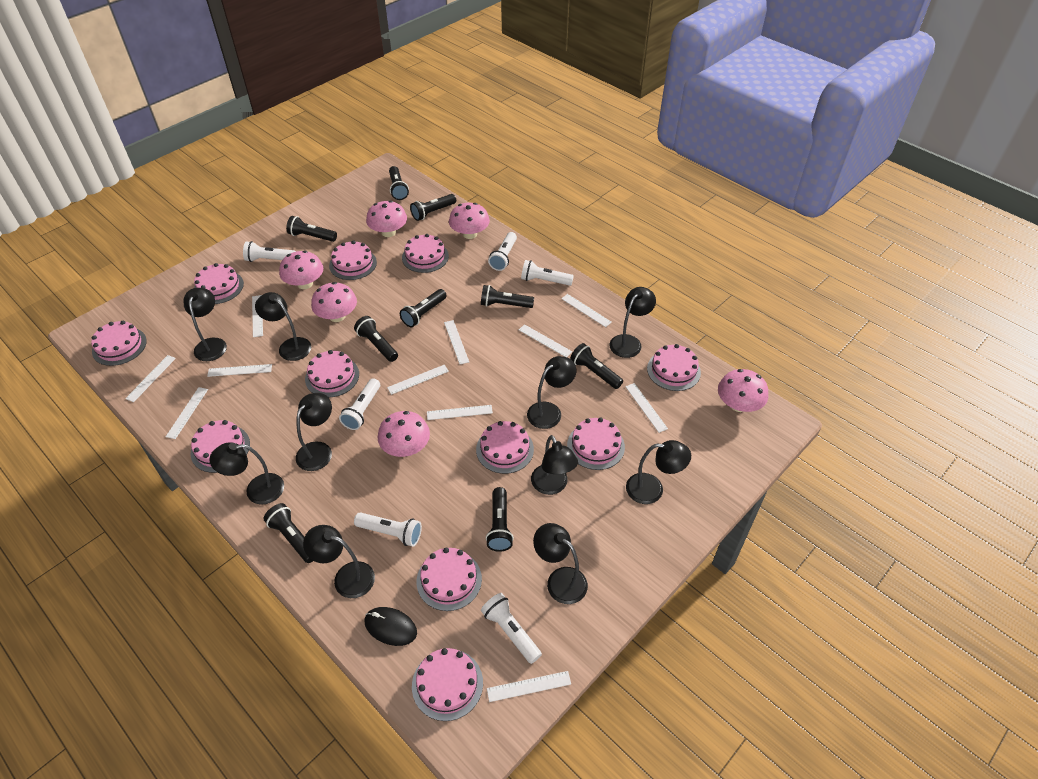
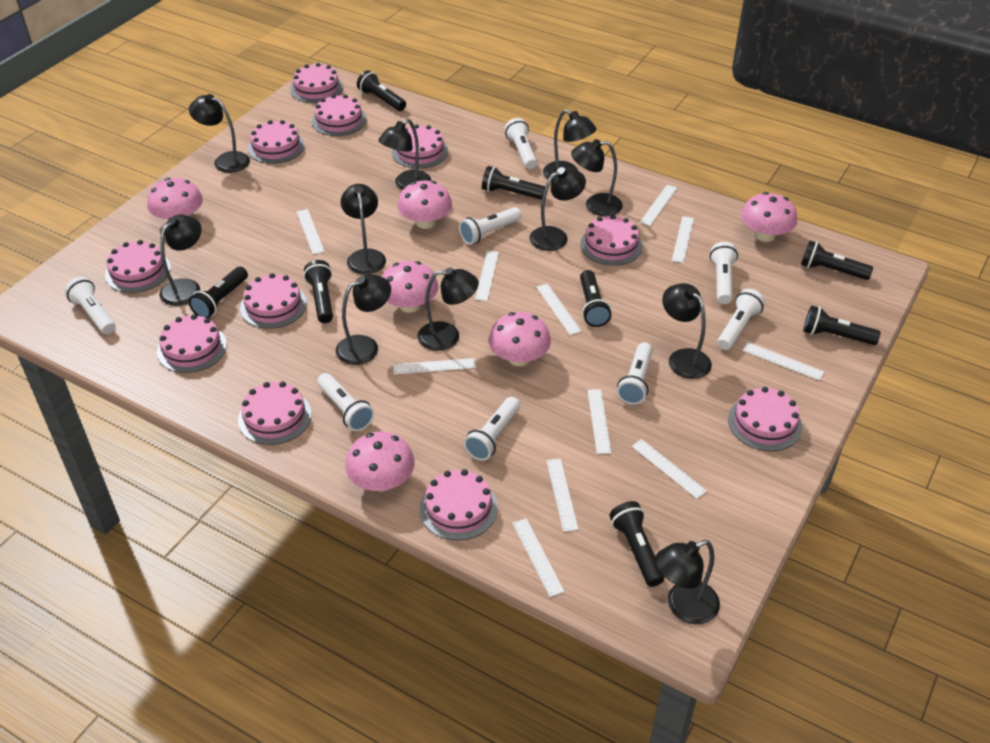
black flashlight: 9 -> 8
black lamp: 10 -> 11
black mouse: 1 -> 0
white flashlight: 6 -> 8

